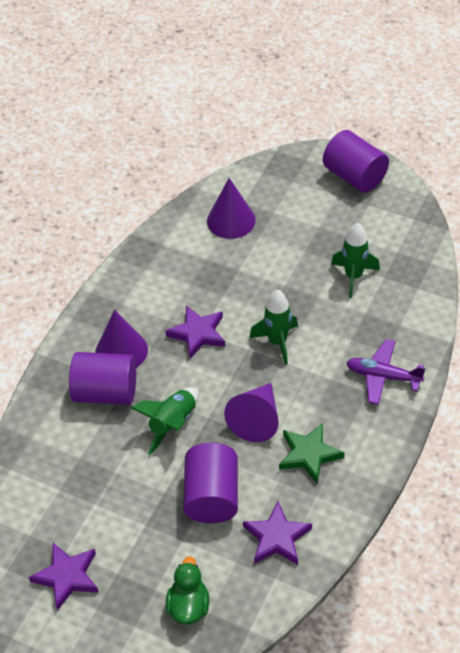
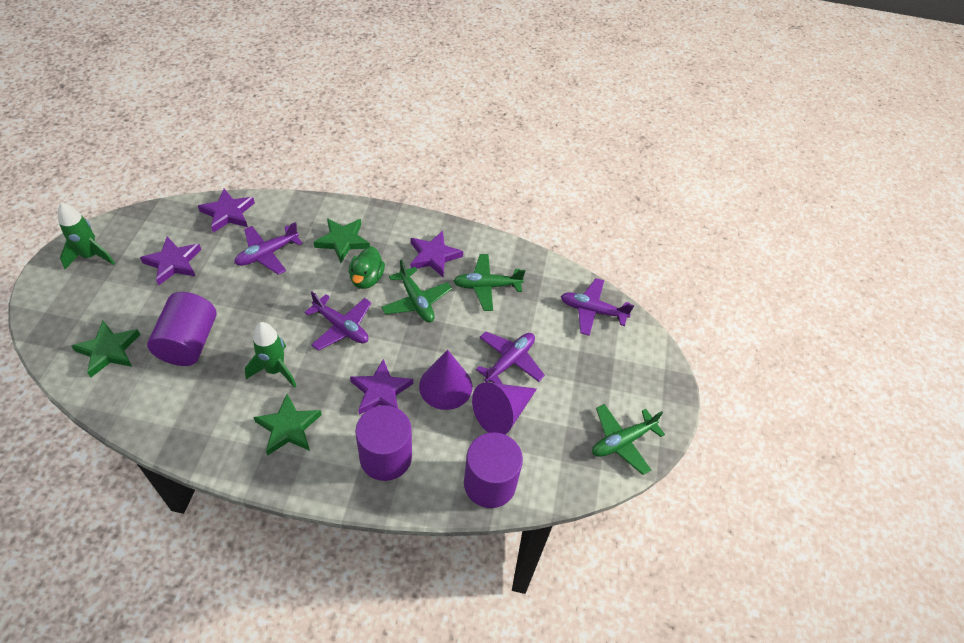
green plane: 0 -> 3
green rocket: 3 -> 2
green star: 1 -> 3
purple cone: 3 -> 2
purple plane: 1 -> 4
purple star: 3 -> 4

